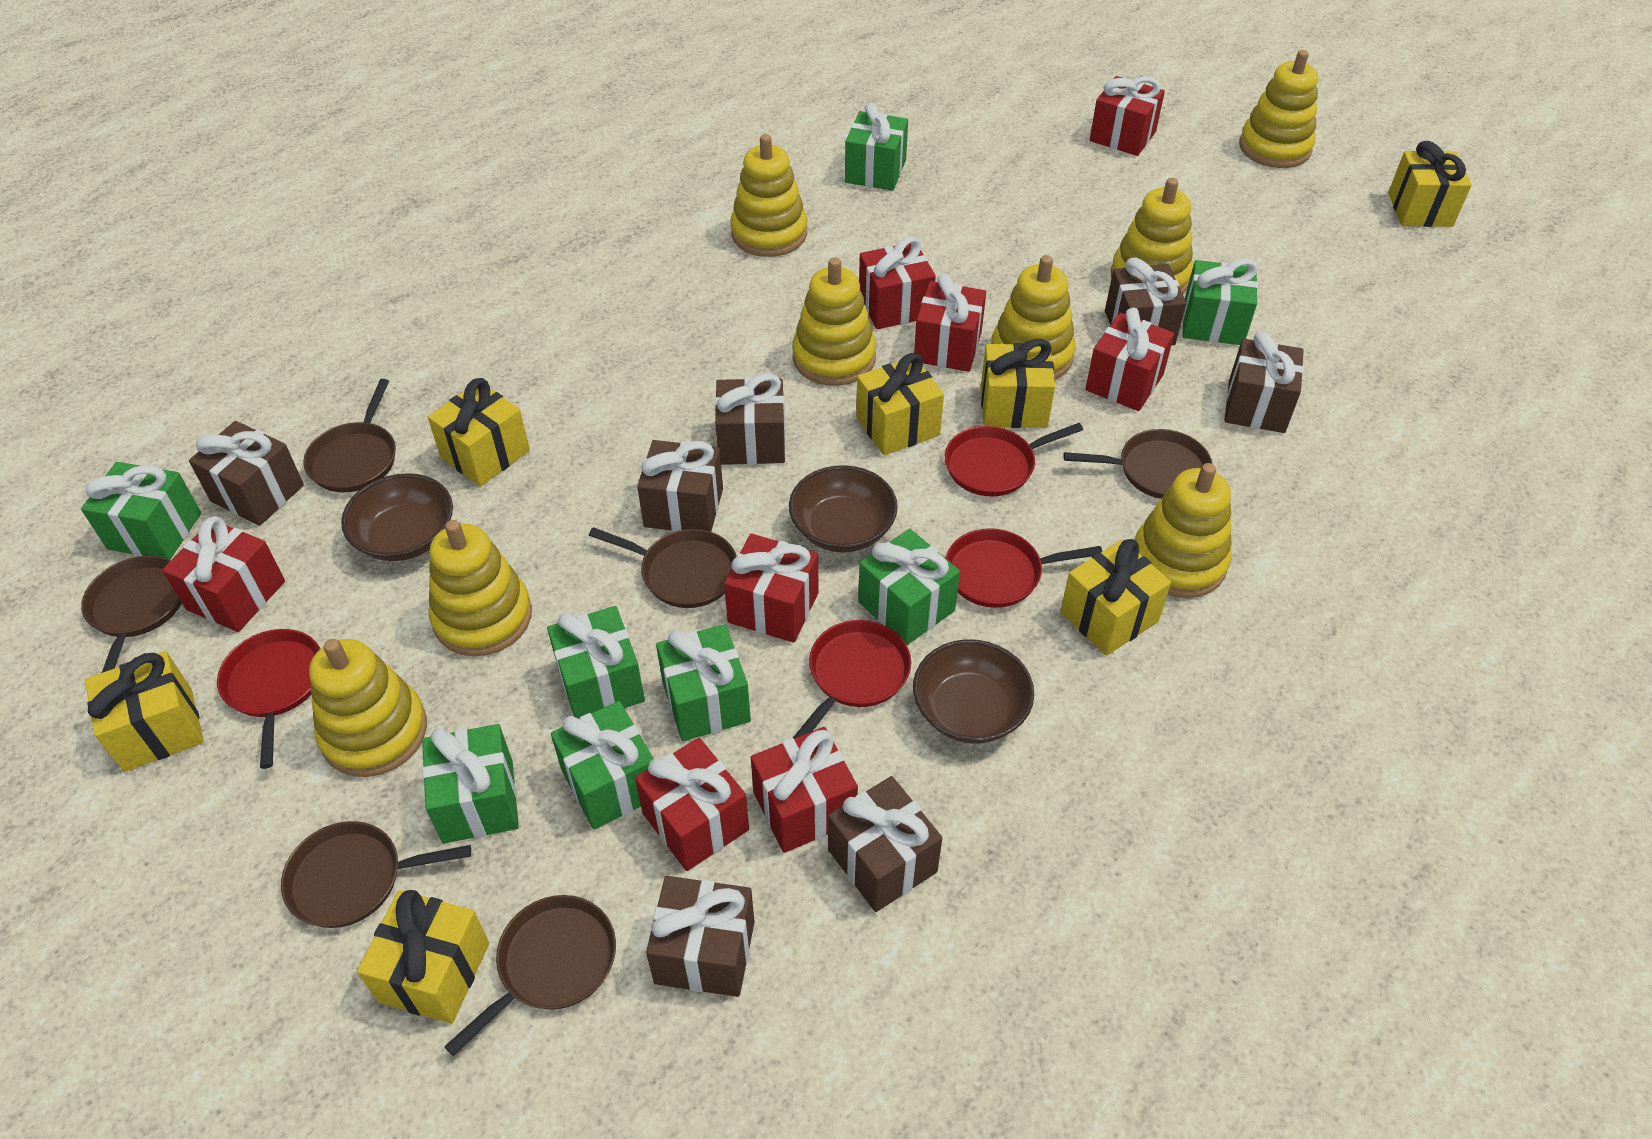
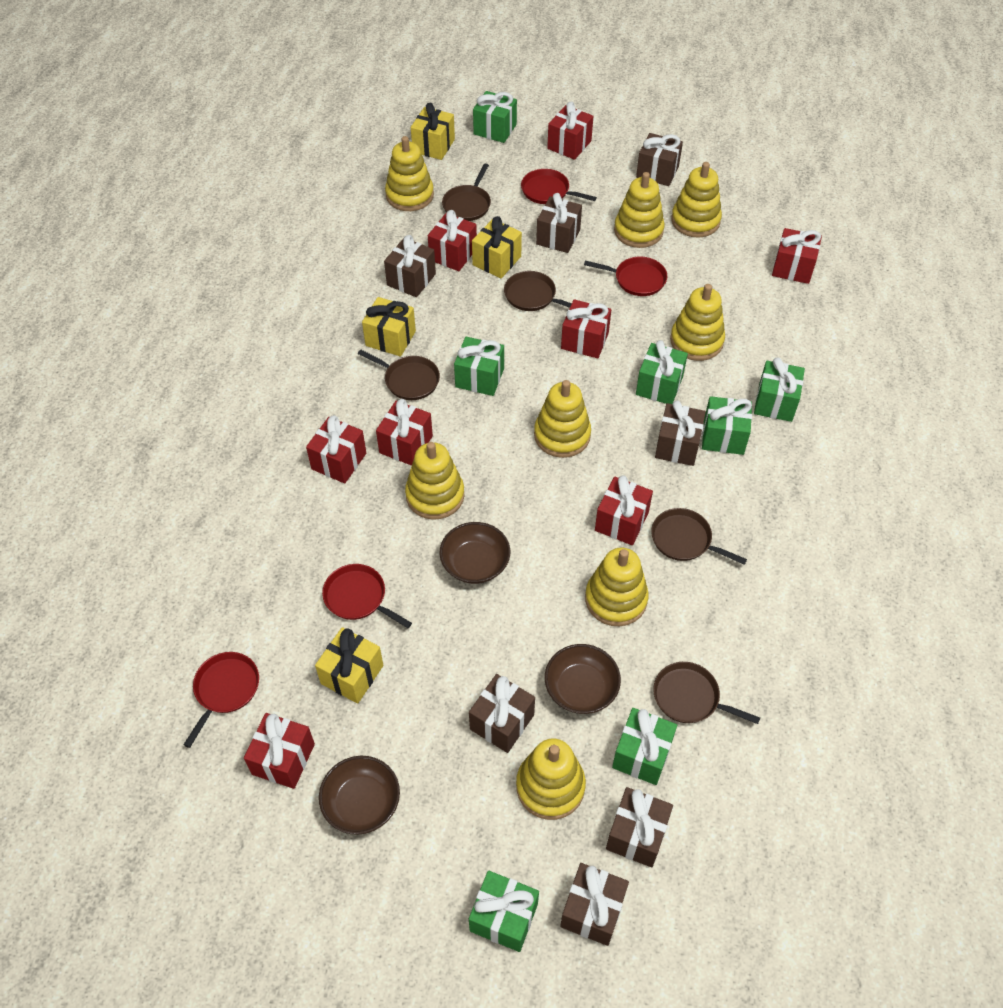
brown pan: 6 -> 5
green gift: 8 -> 7
yellow gift: 7 -> 4

